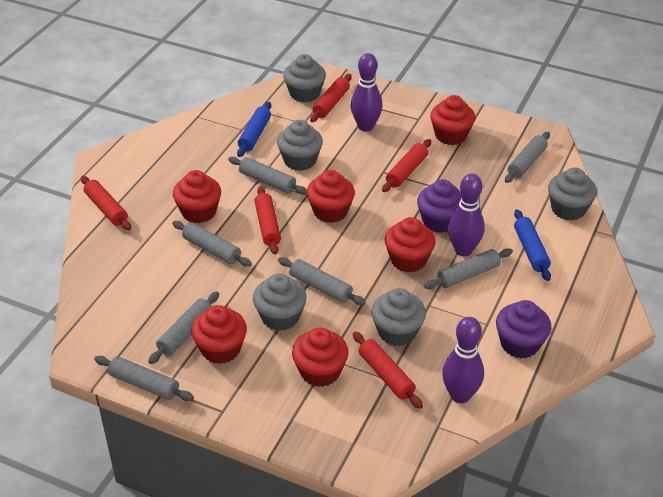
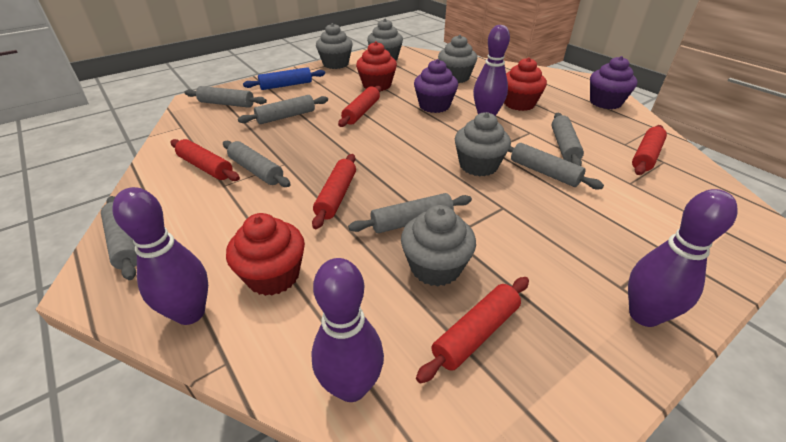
blue rolling pin: 2 -> 1
purple bowling pin: 3 -> 4
red cupcake: 6 -> 3

